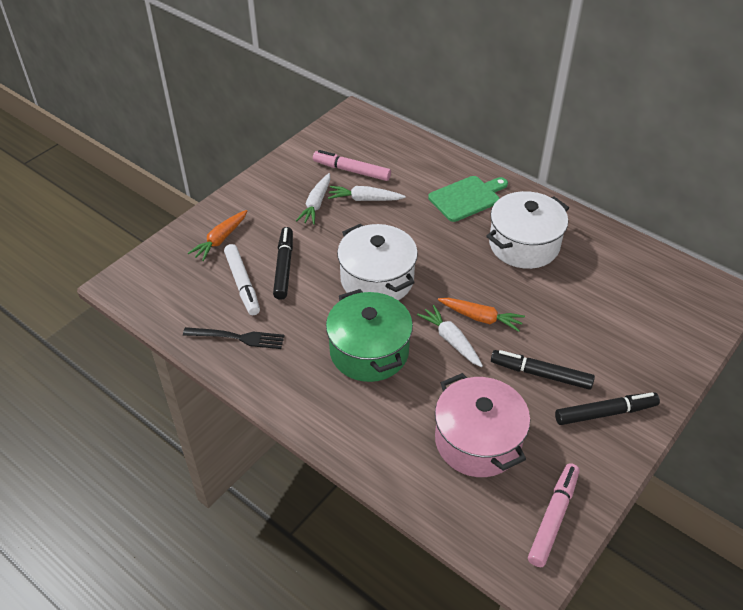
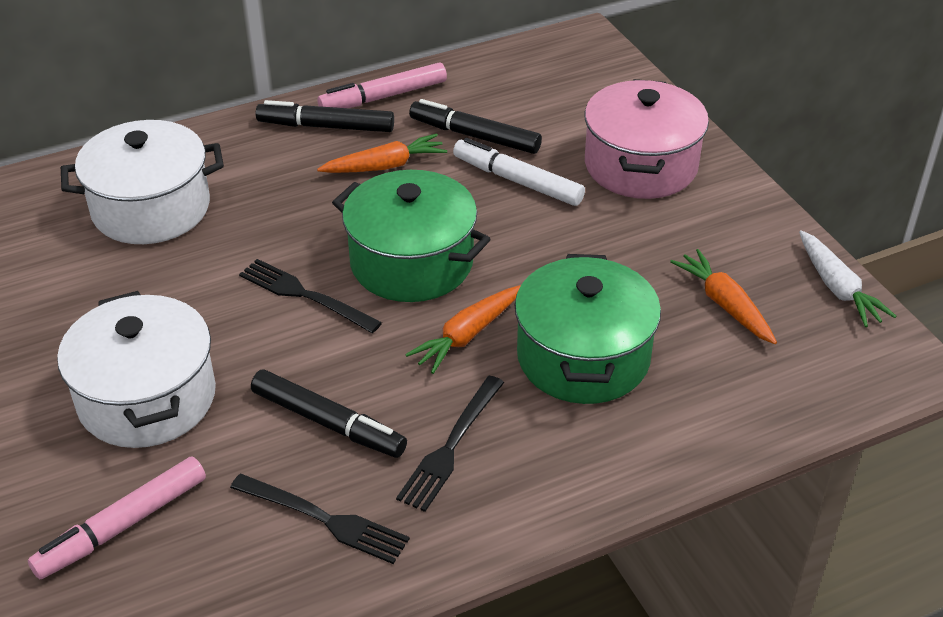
black fork: 1 -> 3
green cutting board: 1 -> 0
green pot: 1 -> 2
orange carrot: 2 -> 3
white carrot: 3 -> 1

